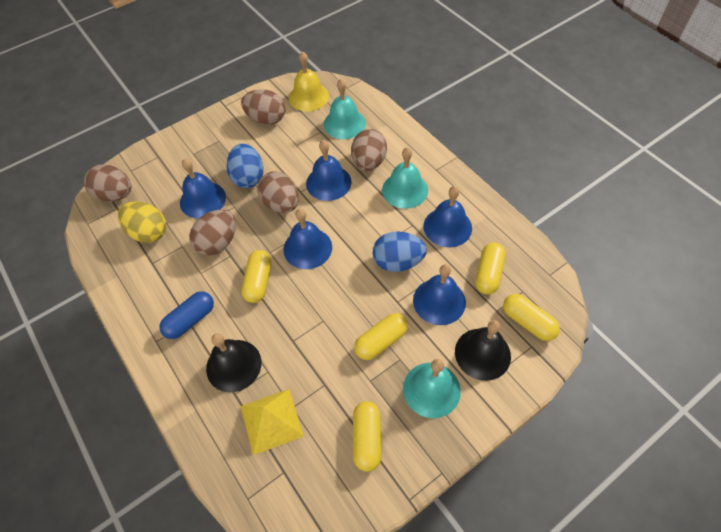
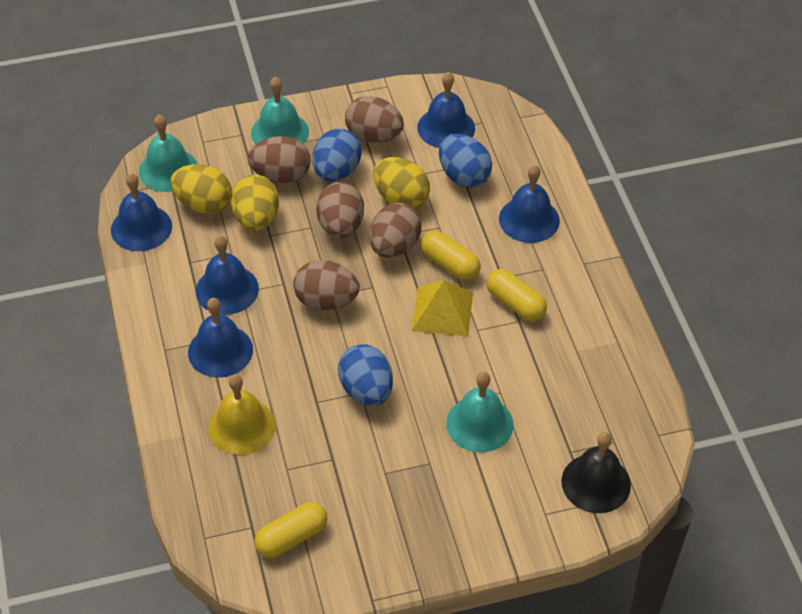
black bell: 2 -> 1
blue capsule: 1 -> 0
blue egg: 2 -> 3
yellow capsule: 5 -> 3
yellow egg: 1 -> 3

